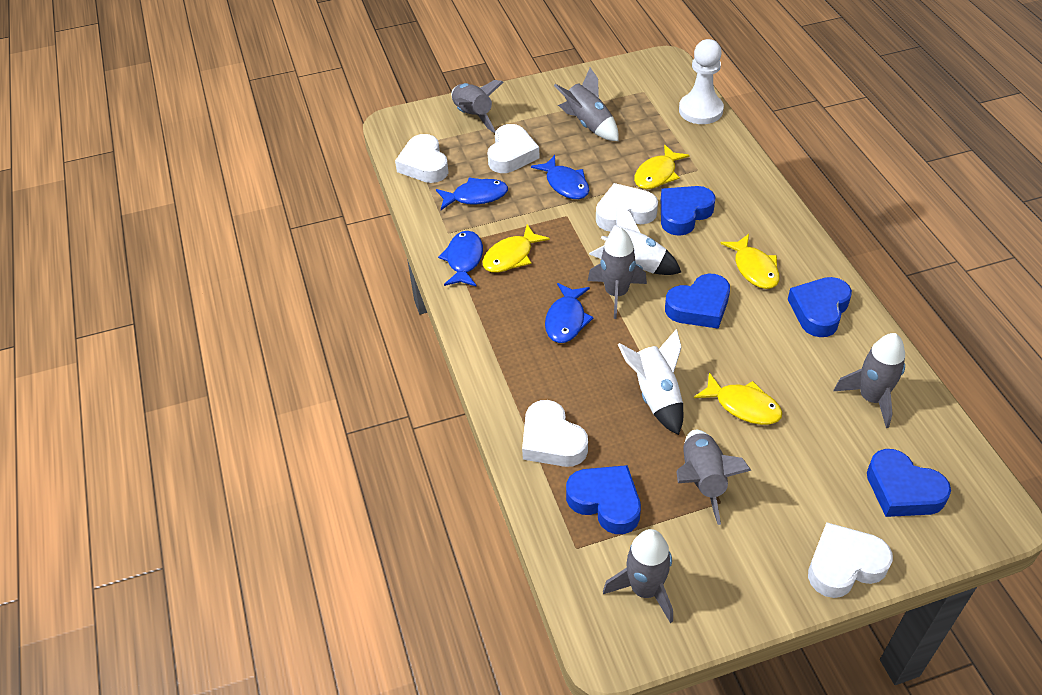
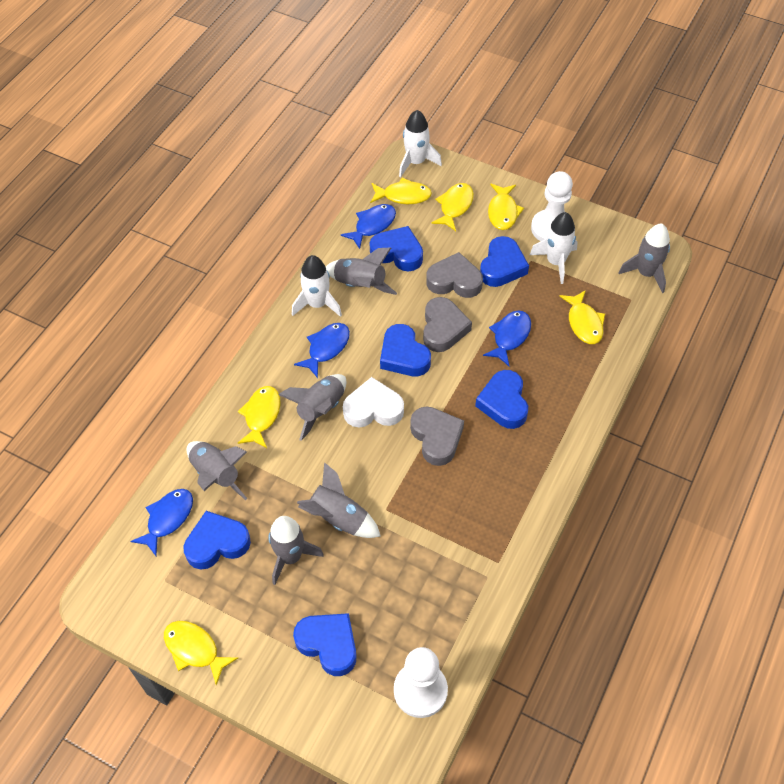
blue heart: 5 -> 6
grey heart: 0 -> 3
white heart: 5 -> 1
white pawn: 1 -> 2
white rocket: 2 -> 3
yellow fish: 4 -> 6

